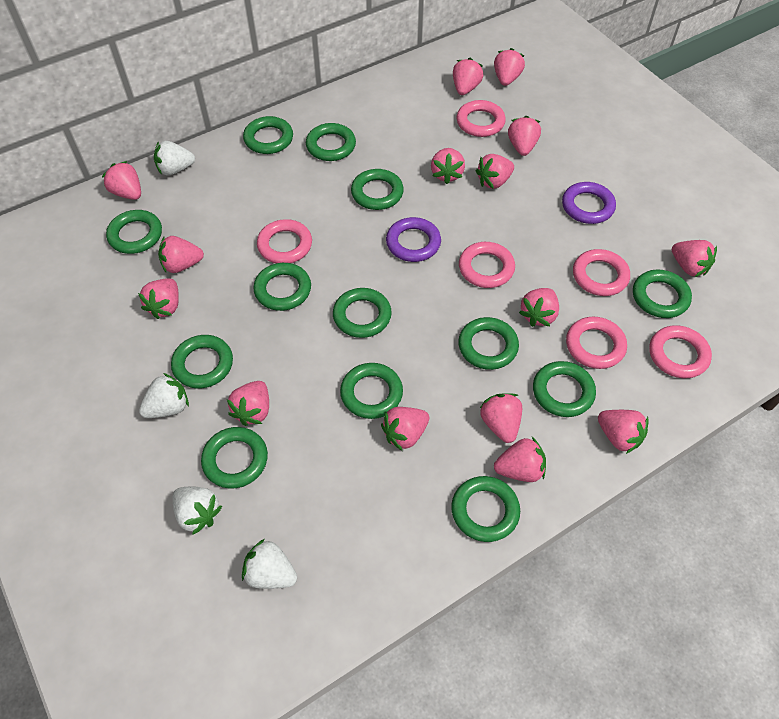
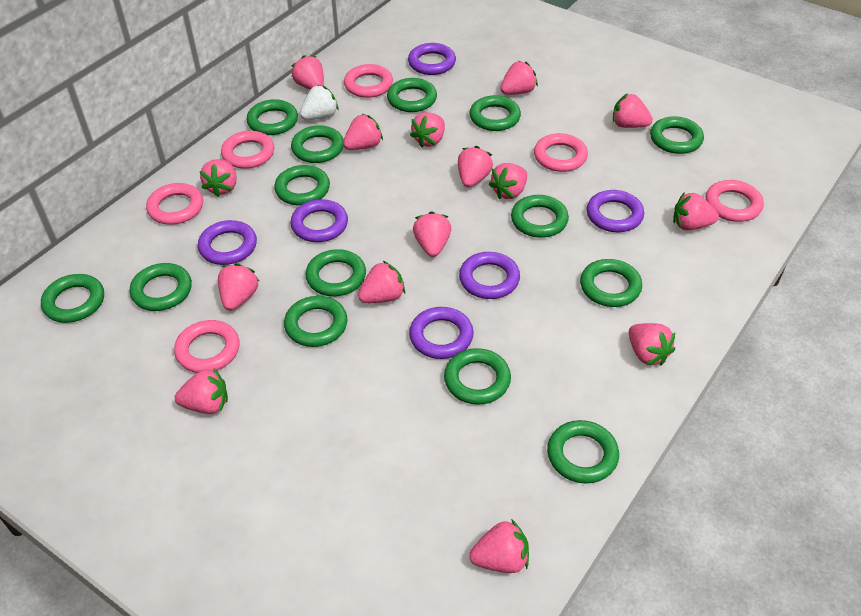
green ring: 13 -> 14
purple ring: 2 -> 6
white strawberry: 4 -> 1

